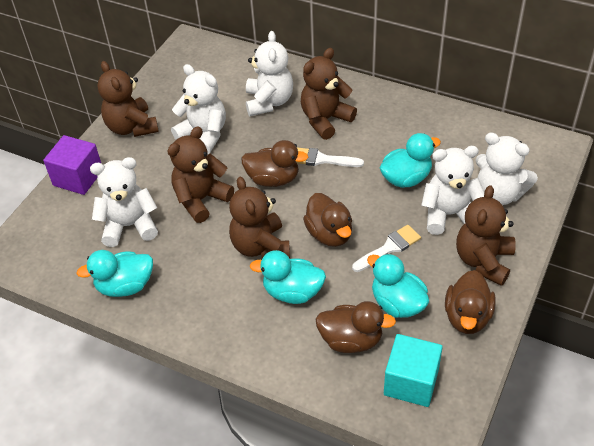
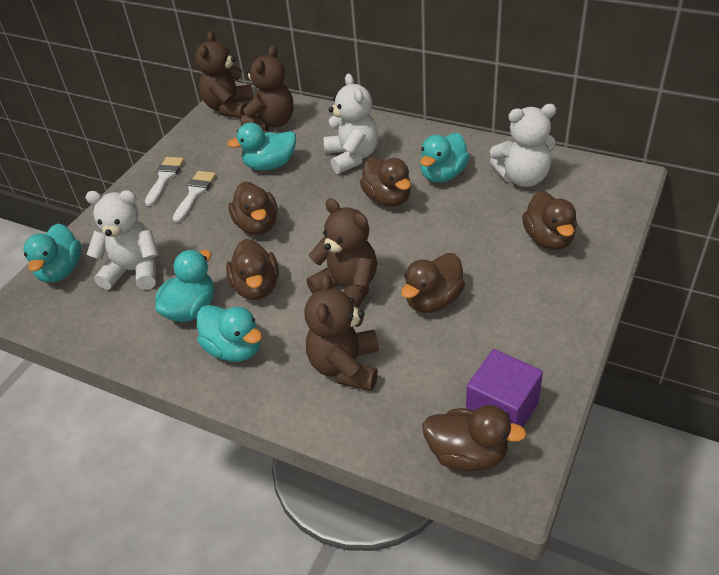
brown duck: 4 -> 6
brown teddy bear: 5 -> 4
turquoise cube: 1 -> 0
turquoise duck: 4 -> 5
white teddy bear: 5 -> 3

